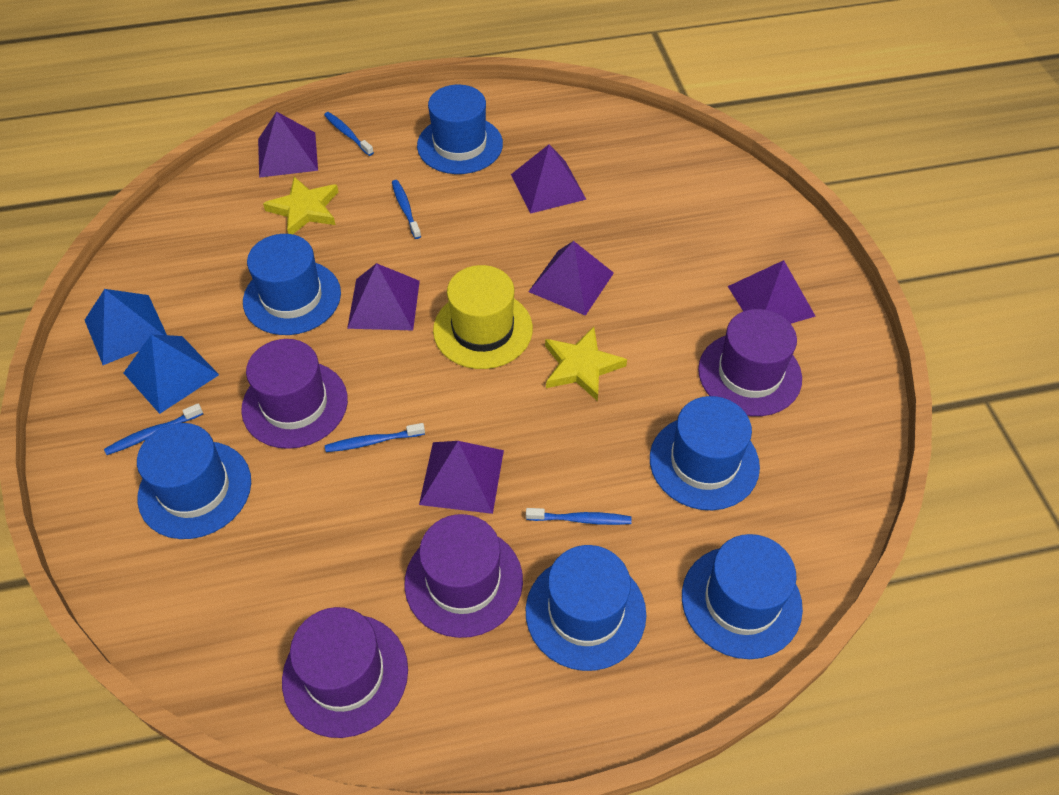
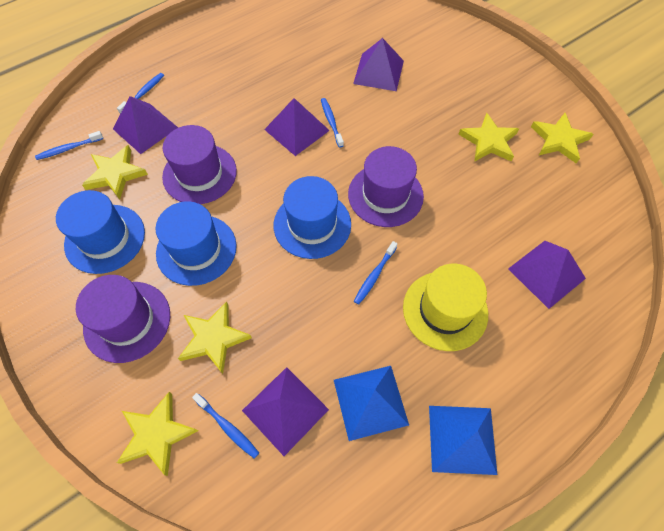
blue hat: 6 -> 3
purple hat: 4 -> 3
purple pyramid: 6 -> 5
yellow star: 2 -> 5

